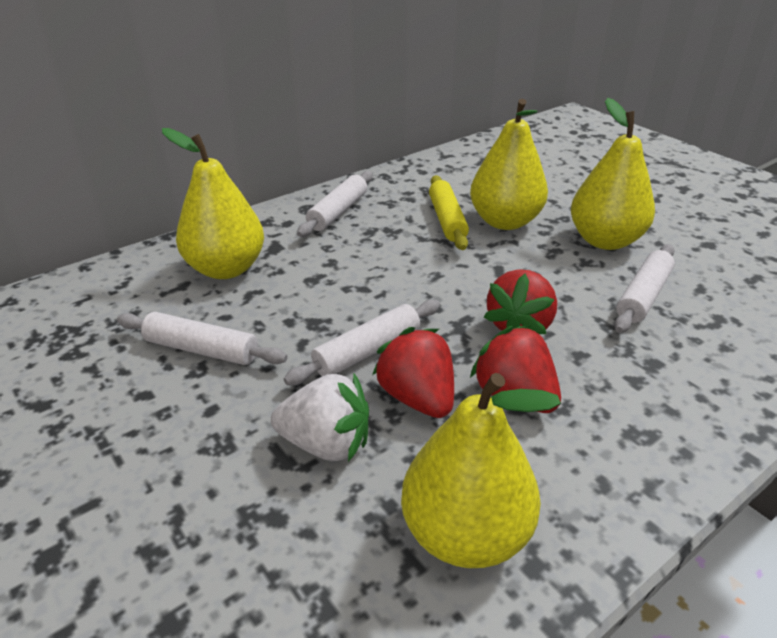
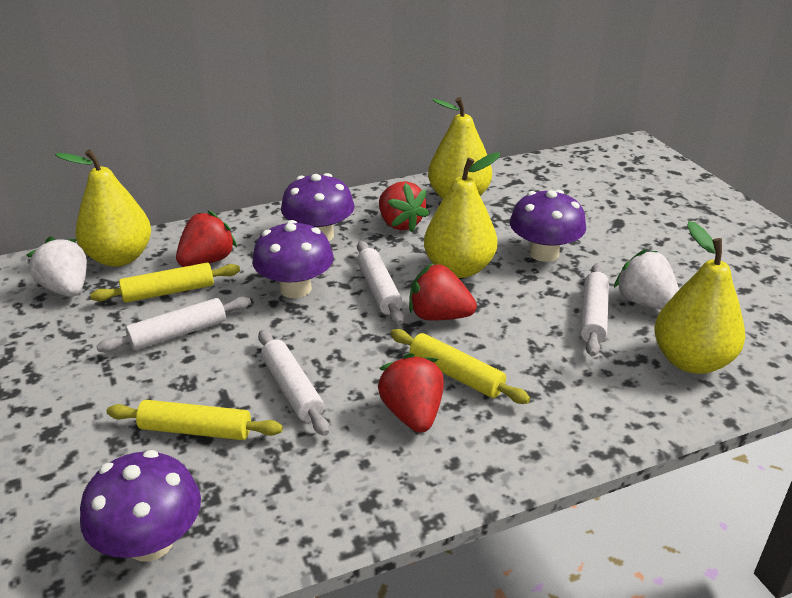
purple mushroom: 0 -> 4
red strawberry: 3 -> 4
white strawberry: 1 -> 2
yellow rolling pin: 1 -> 3

